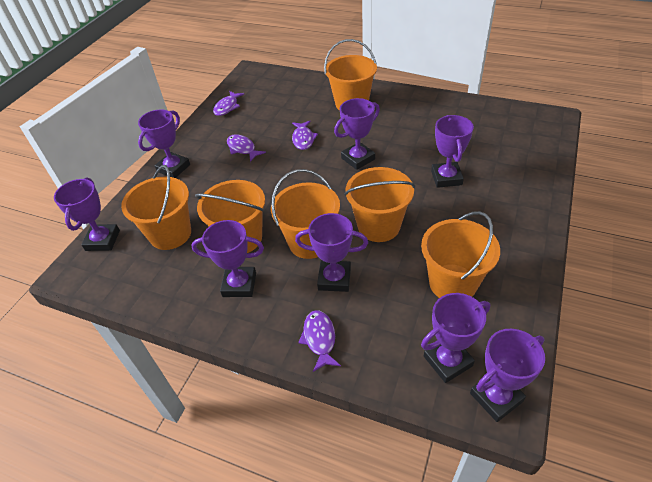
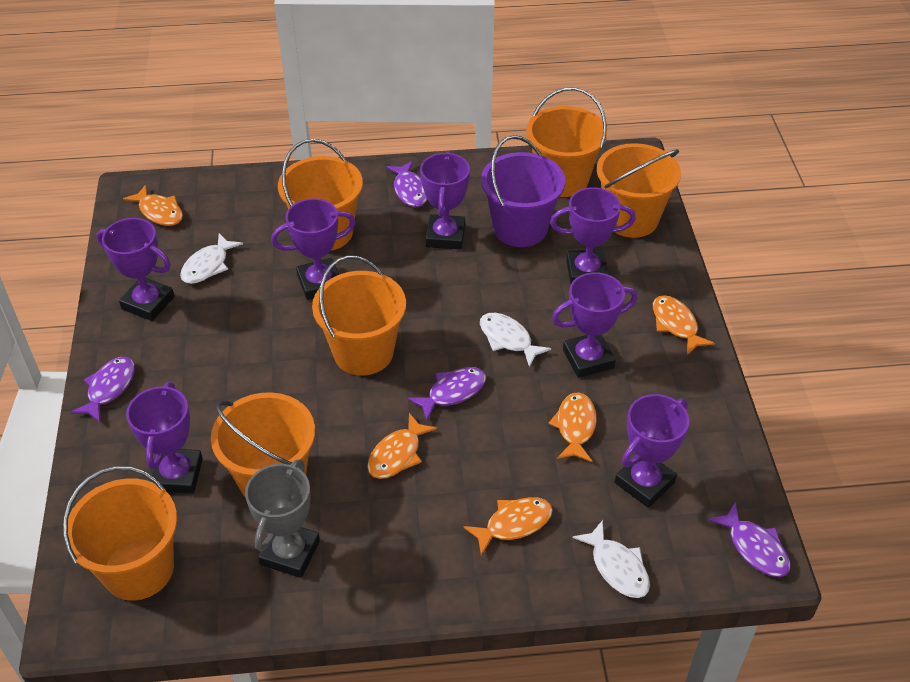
grey trophy: 0 -> 1
orange fish: 0 -> 5
purple bucket: 0 -> 1
purple trophy: 8 -> 7
white fish: 0 -> 3

